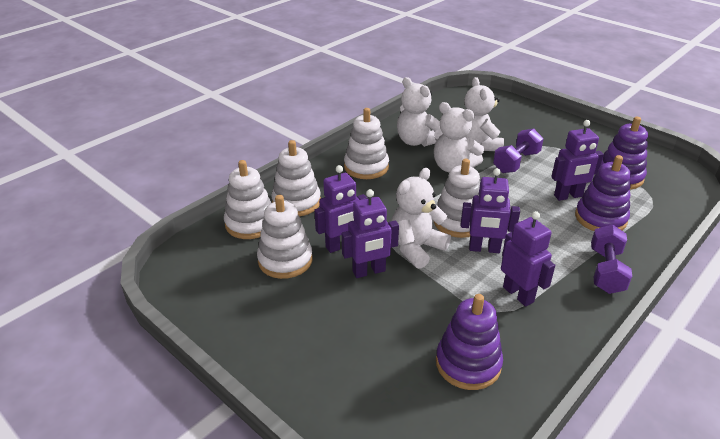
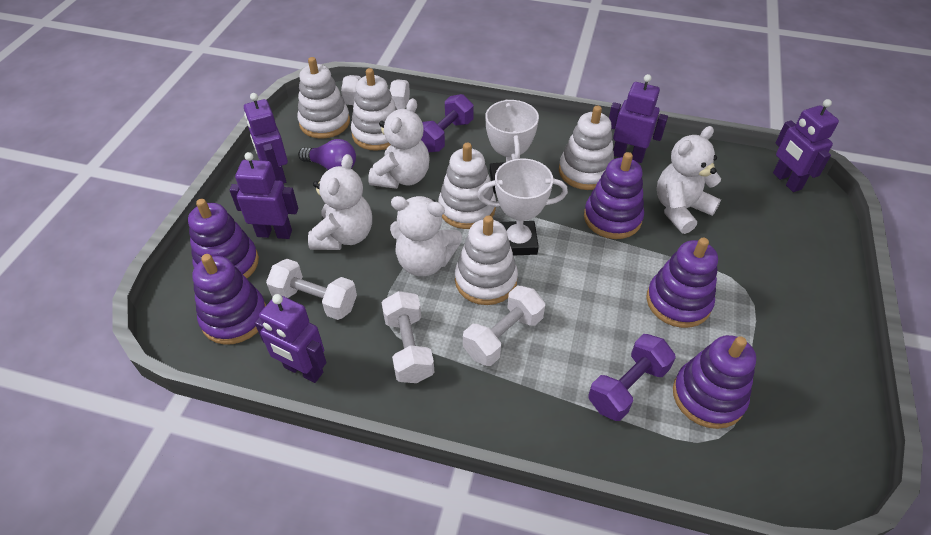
purple light bulb: 0 -> 1
purple stacking toy: 3 -> 5
white dumbbell: 0 -> 4
white trophy: 0 -> 2

